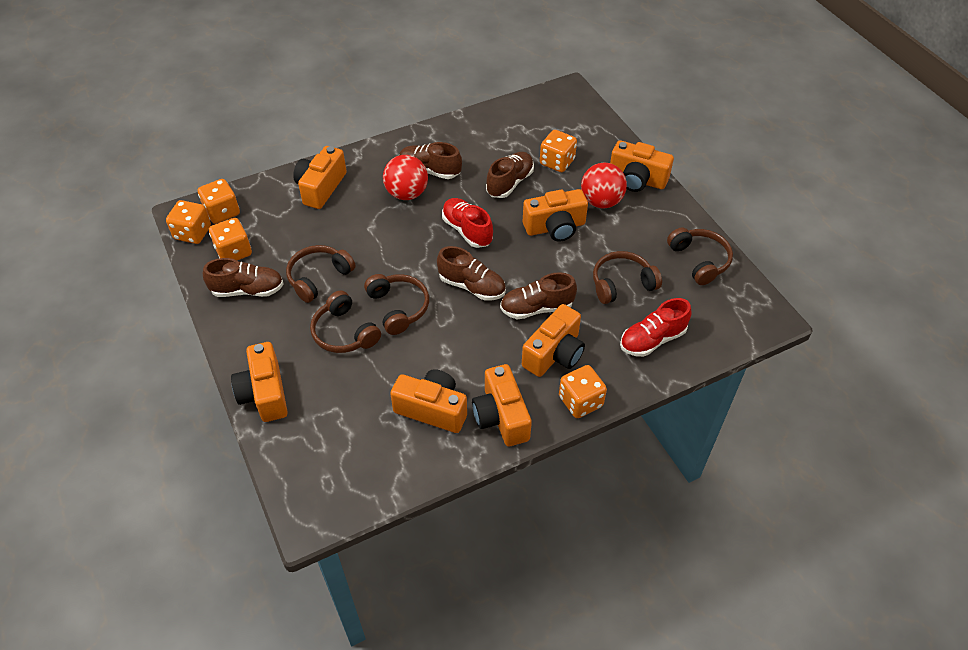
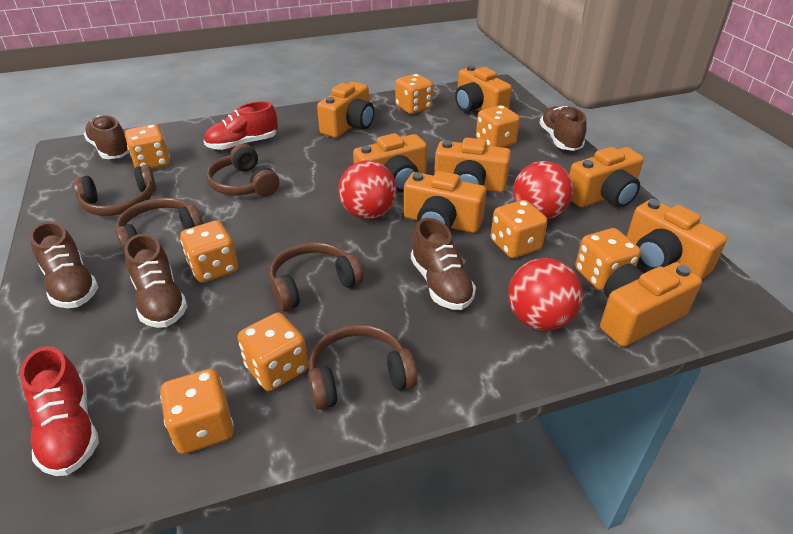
orange camera: 7 -> 8
orange dice: 5 -> 8
red ball: 2 -> 3

